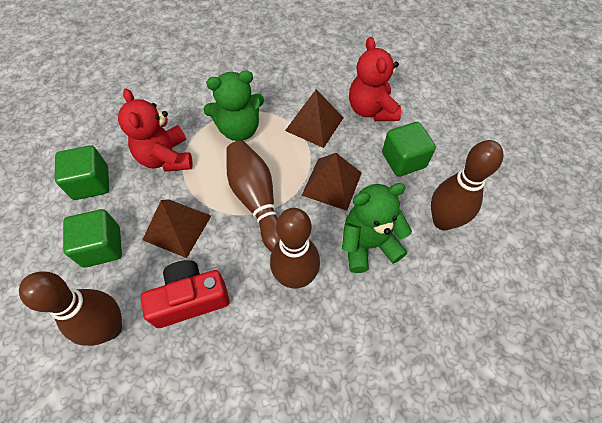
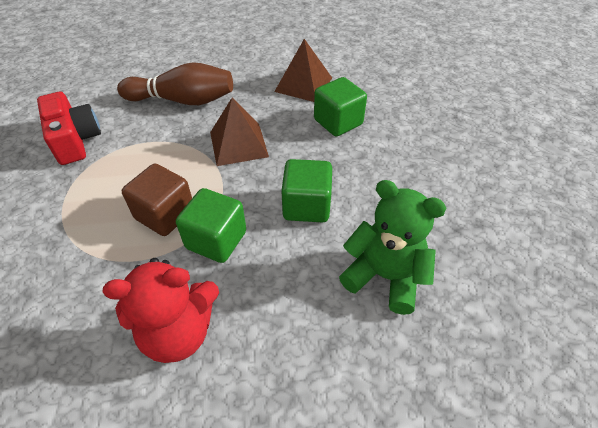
brown bowling pin: 4 -> 1
brown cube: 0 -> 1
brown pyramid: 3 -> 2
green teddy bear: 2 -> 1
red teddy bear: 2 -> 1

